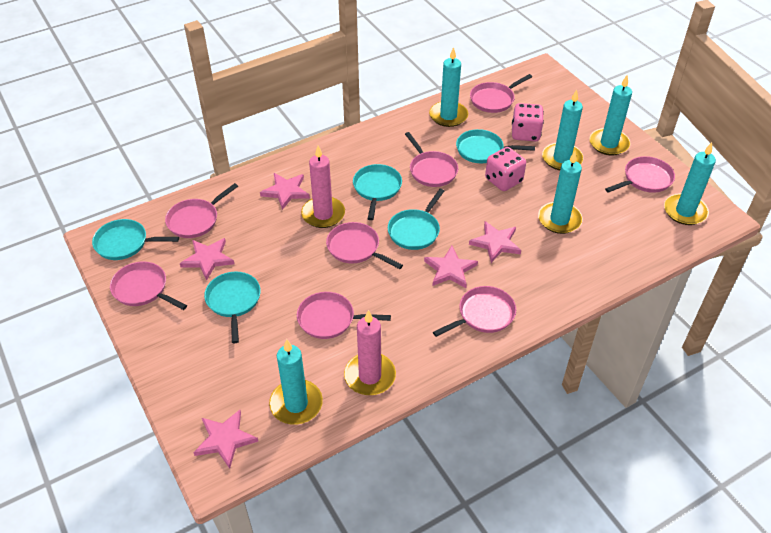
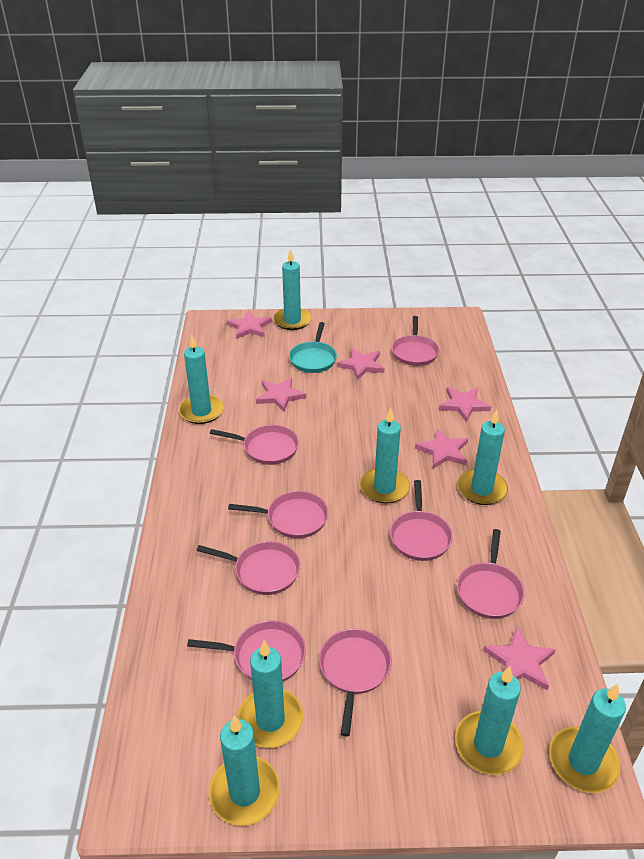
pink candle: 2 -> 0
pink dice: 2 -> 0
pink star: 5 -> 6
turquoise candle: 6 -> 8
turquoise pan: 5 -> 1

